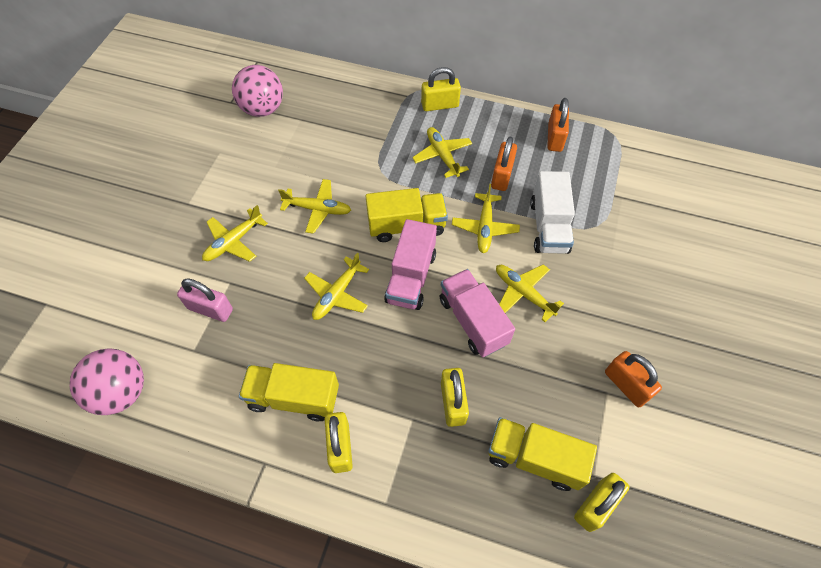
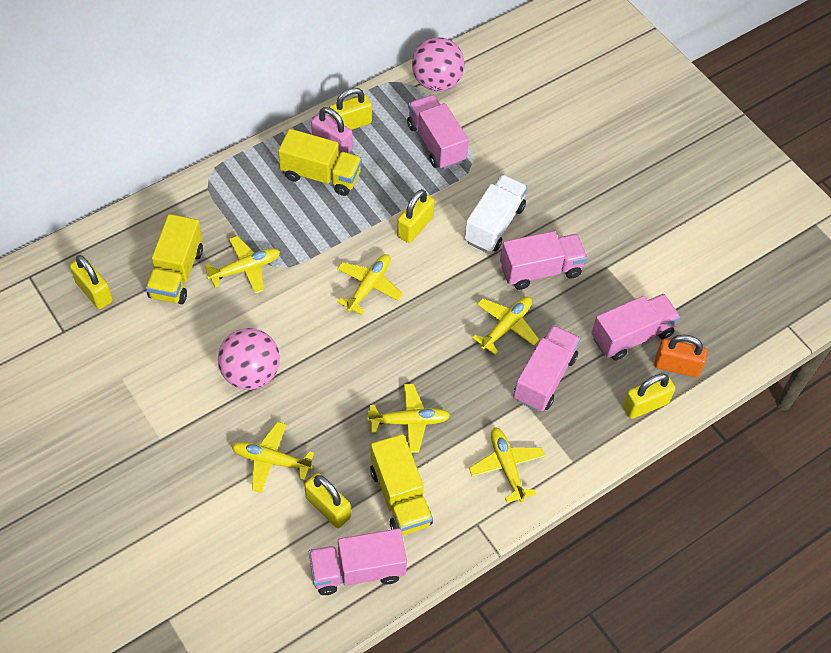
orange padlock: 3 -> 1
pink truck: 2 -> 5
yellow padlock: 4 -> 5

